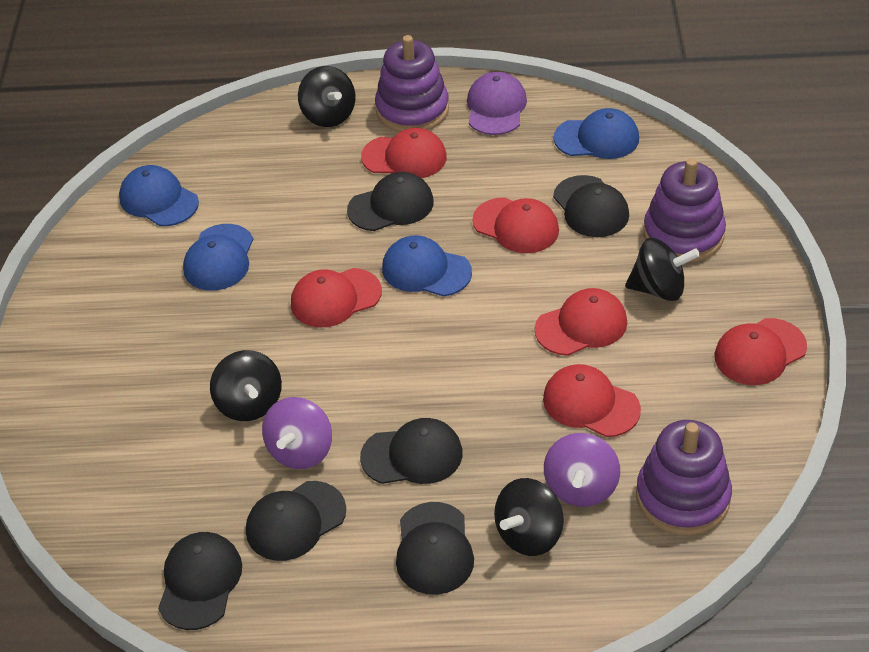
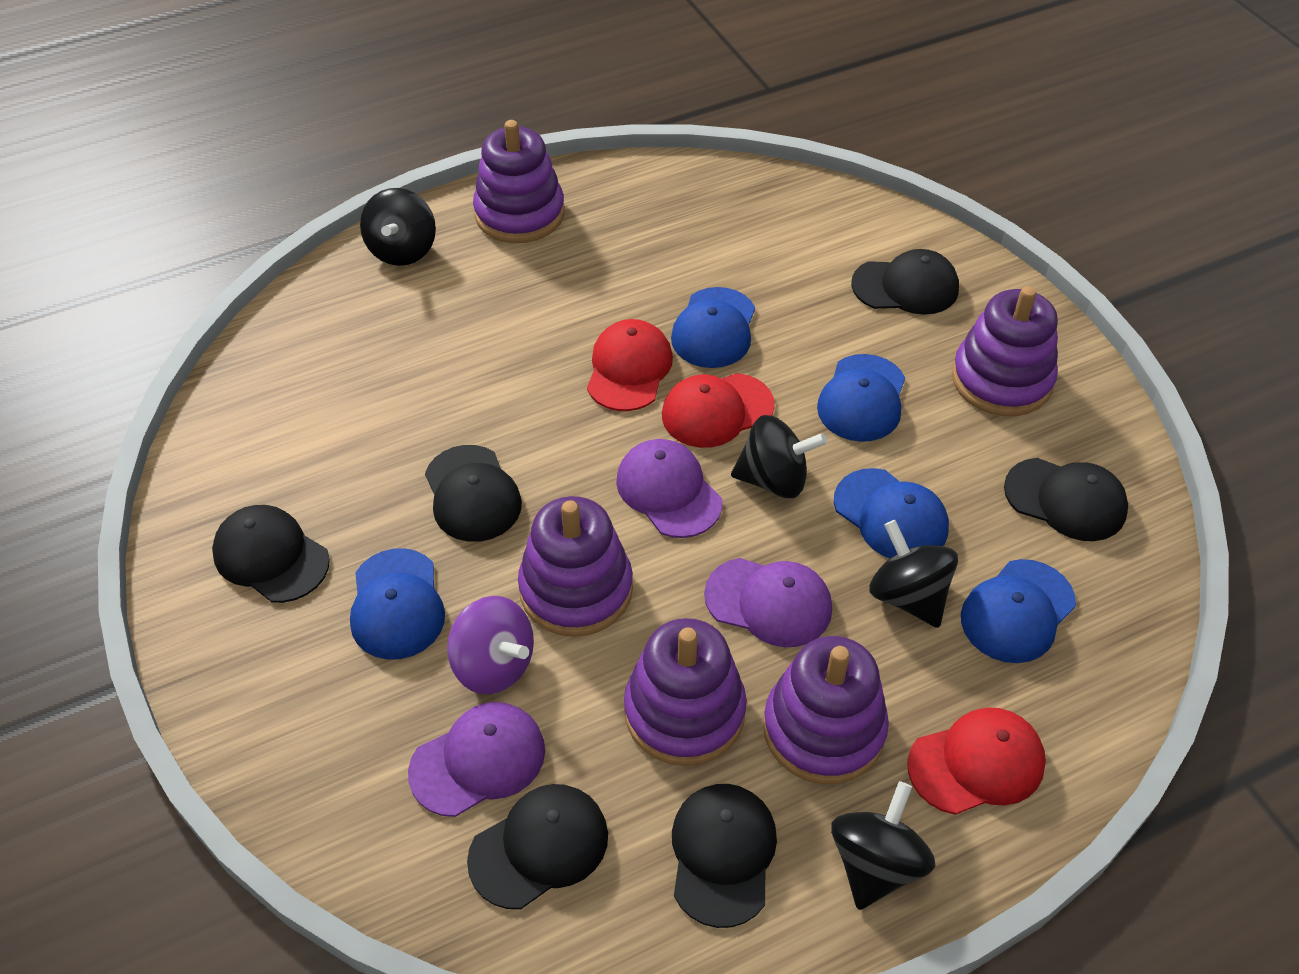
blue cap: 4 -> 5
purple cap: 1 -> 3
purple spinning top: 2 -> 1
purple stacking toy: 3 -> 5
red cap: 6 -> 3

